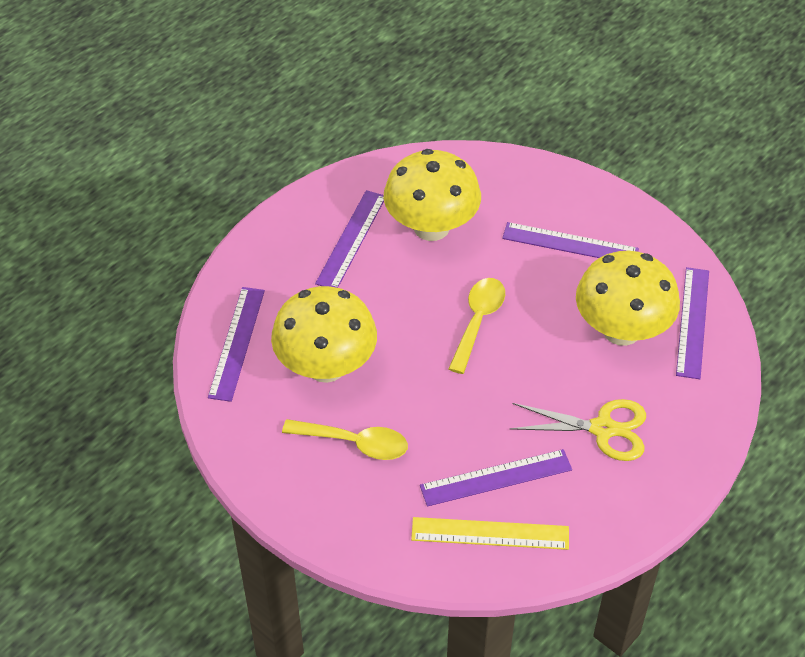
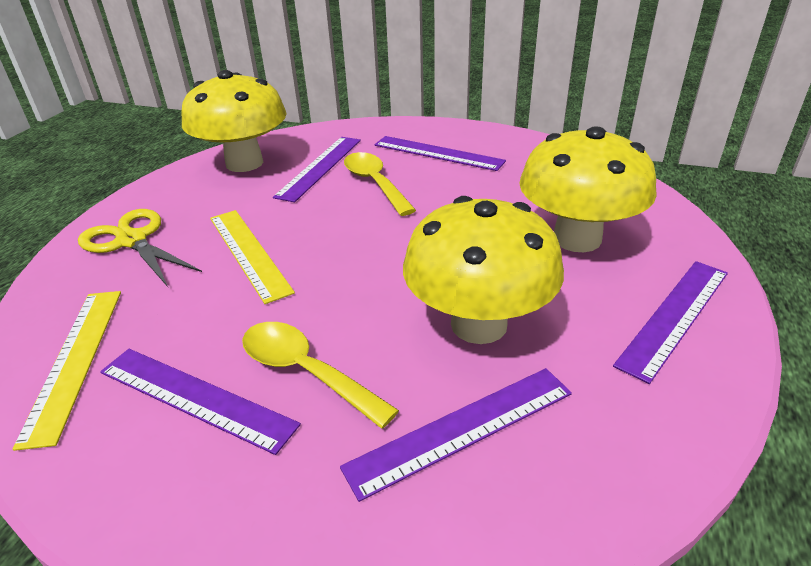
yellow ruler: 1 -> 2

